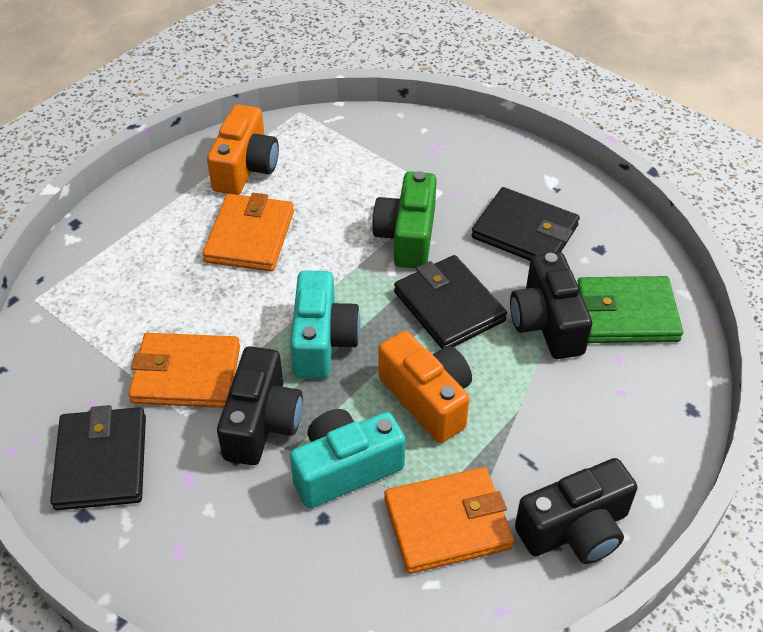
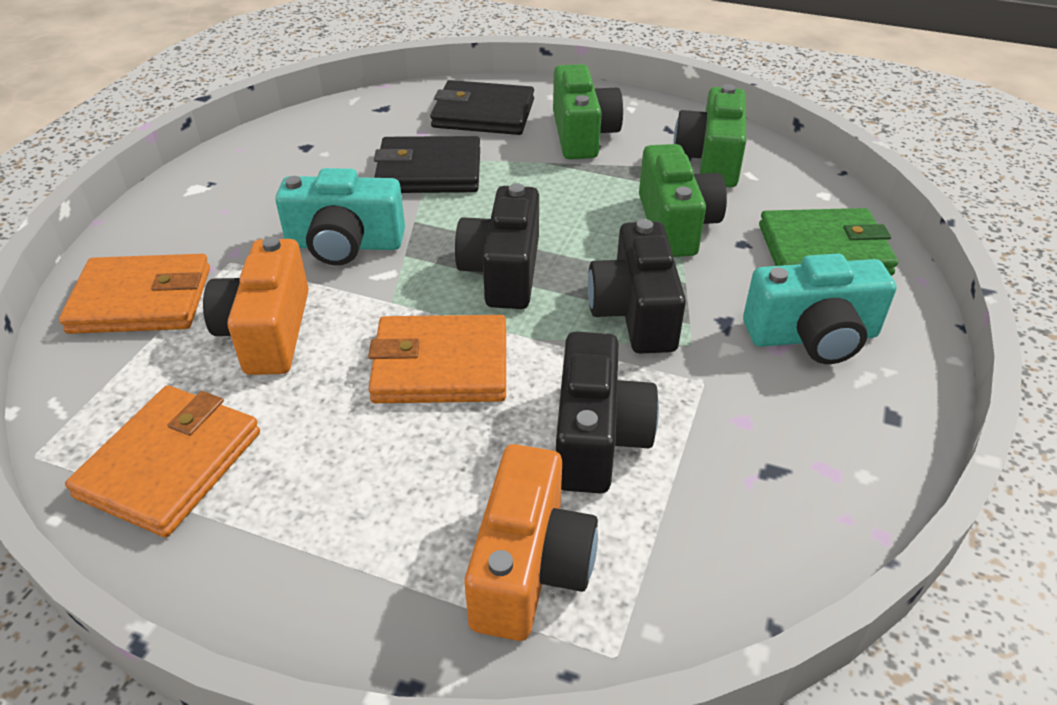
black wallet: 3 -> 2
green camera: 1 -> 3

